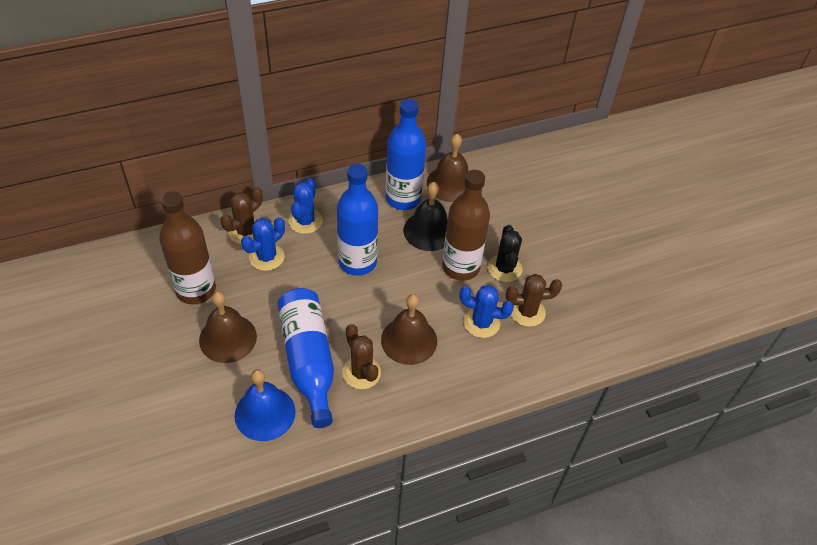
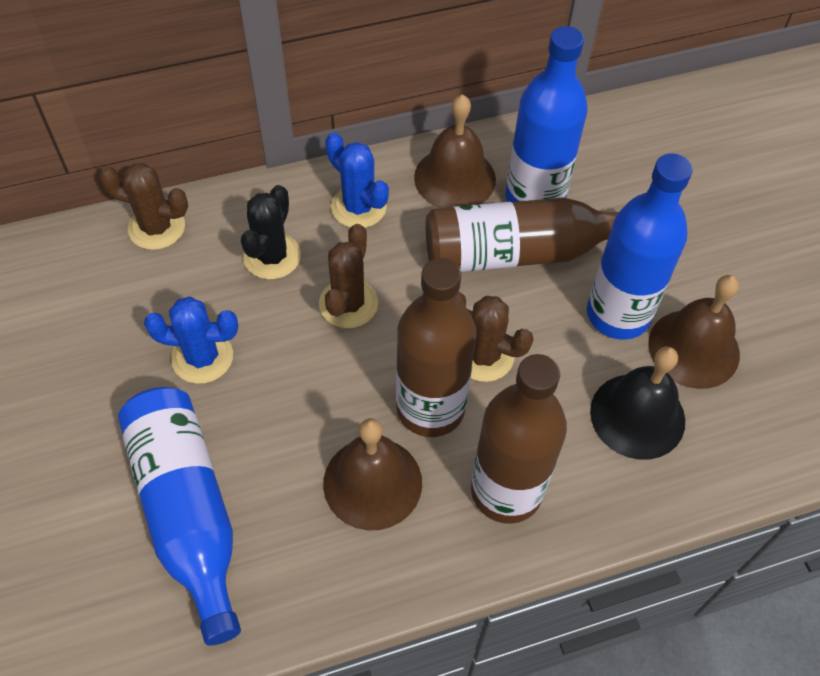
blue bell: 1 -> 0
blue cactus: 3 -> 2
brown bottle: 2 -> 3

